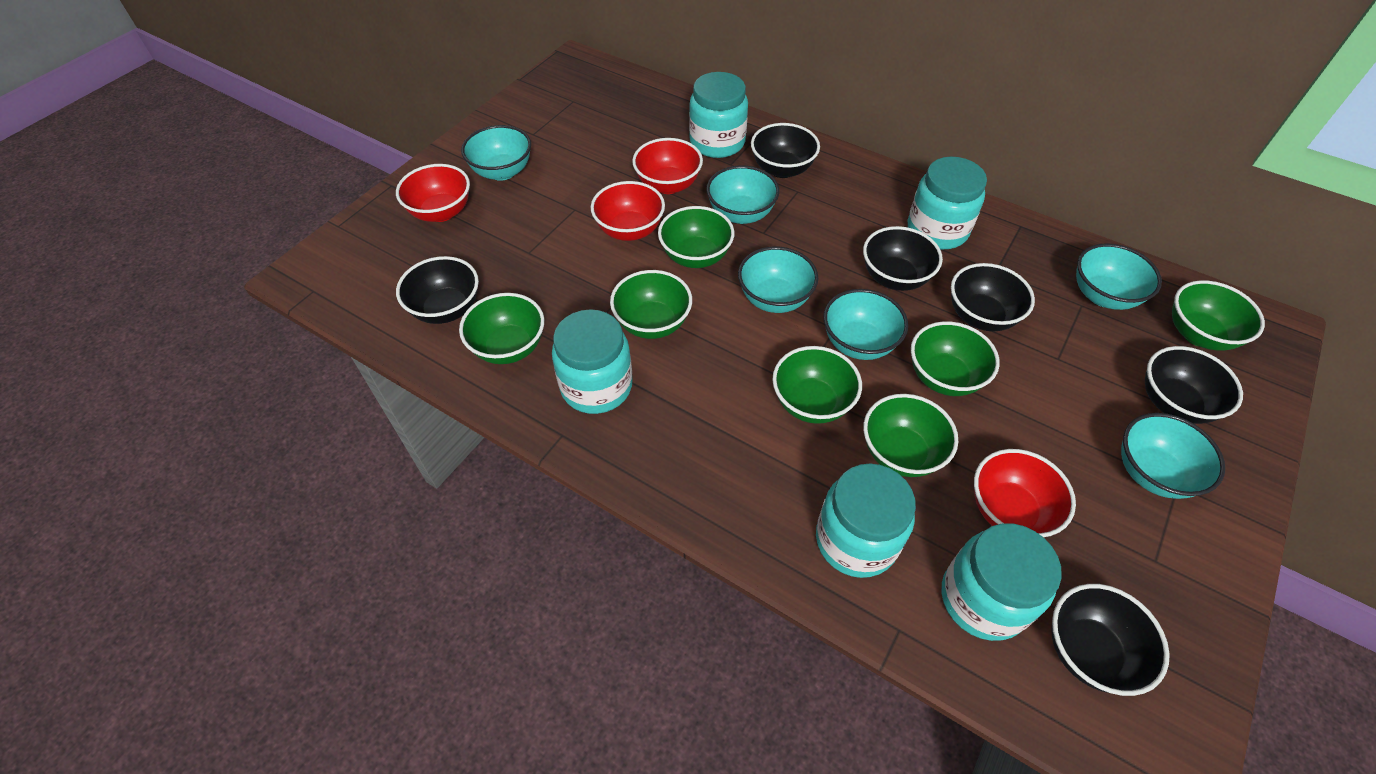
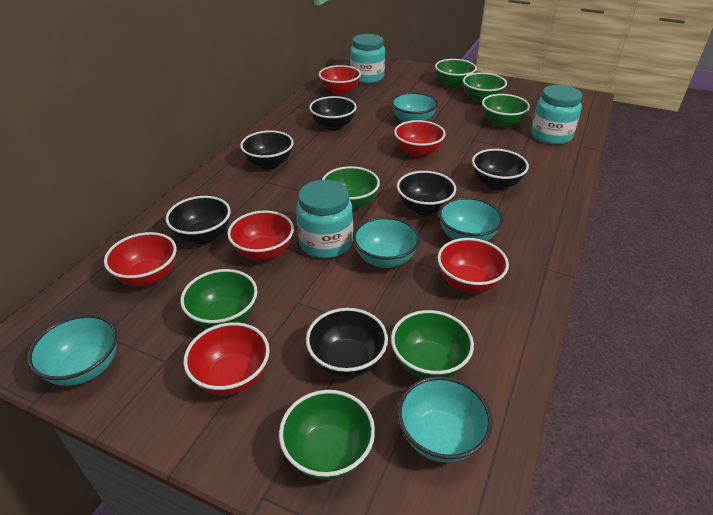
red bowl: 4 -> 6
turquoise bowl: 6 -> 5
turquoise jar: 5 -> 3

